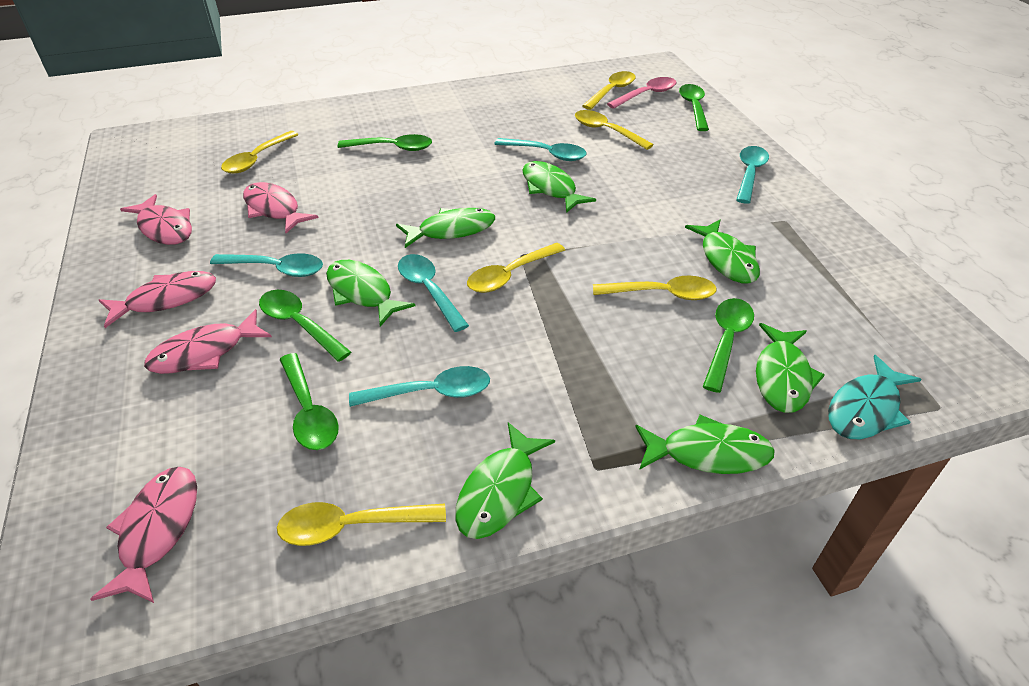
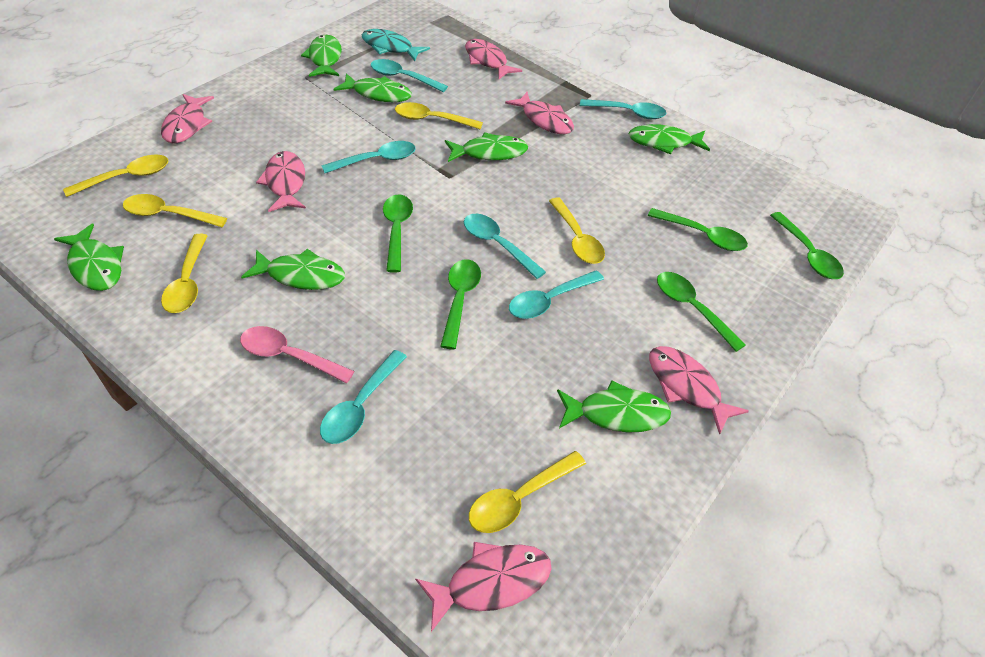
pink fish: 5 -> 6
turquoise spoon: 5 -> 6

